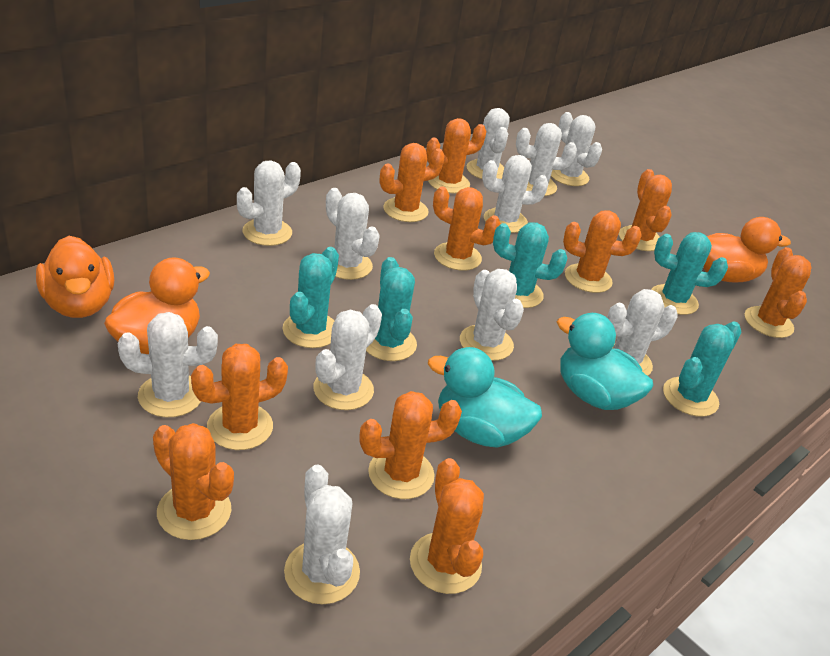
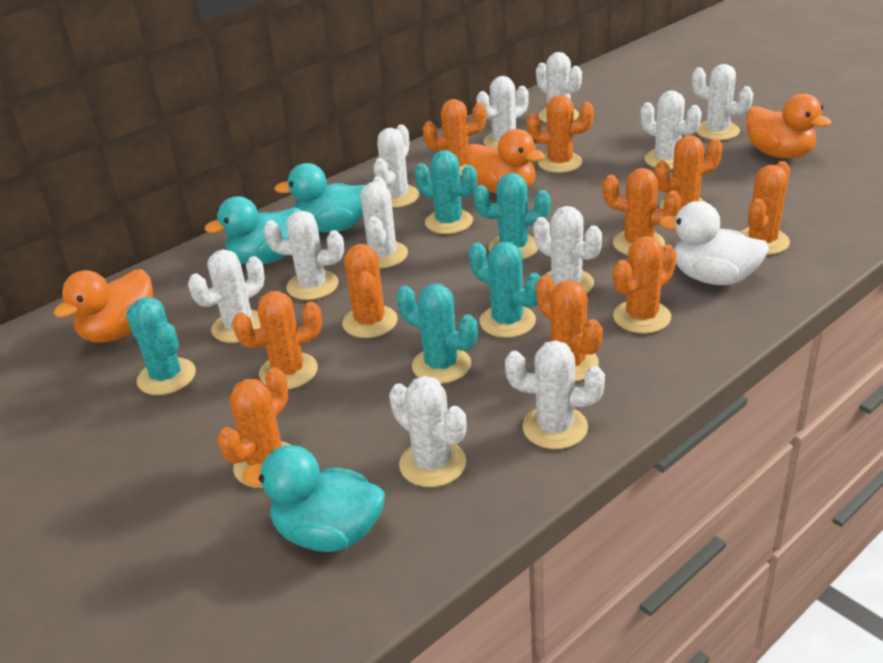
turquoise duck: 2 -> 3
white duck: 0 -> 1

